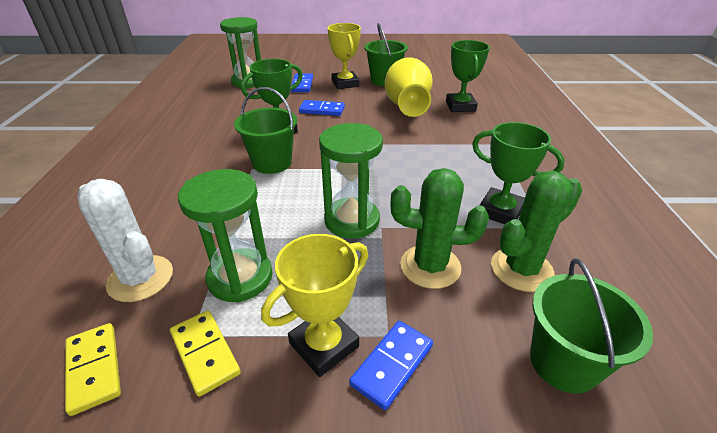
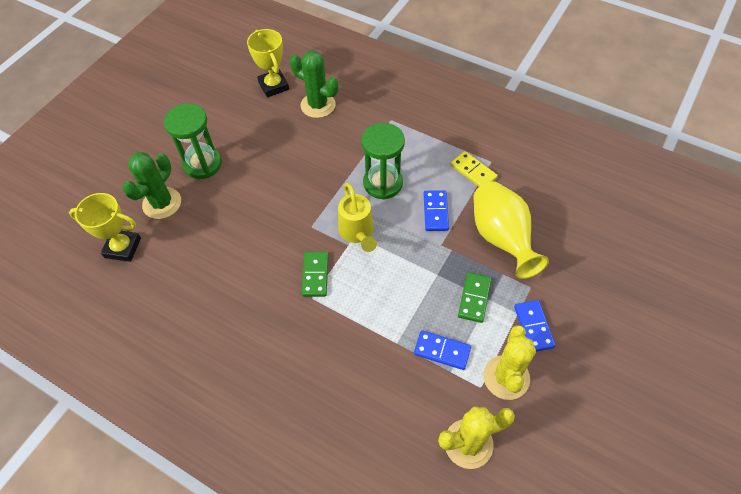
green bucket: 3 -> 0
green domino: 0 -> 2
green hourglass: 3 -> 2
green trophy: 3 -> 0
white cactus: 1 -> 0
yellow cactus: 0 -> 2
yellow domino: 2 -> 1
yellow watering can: 0 -> 1

